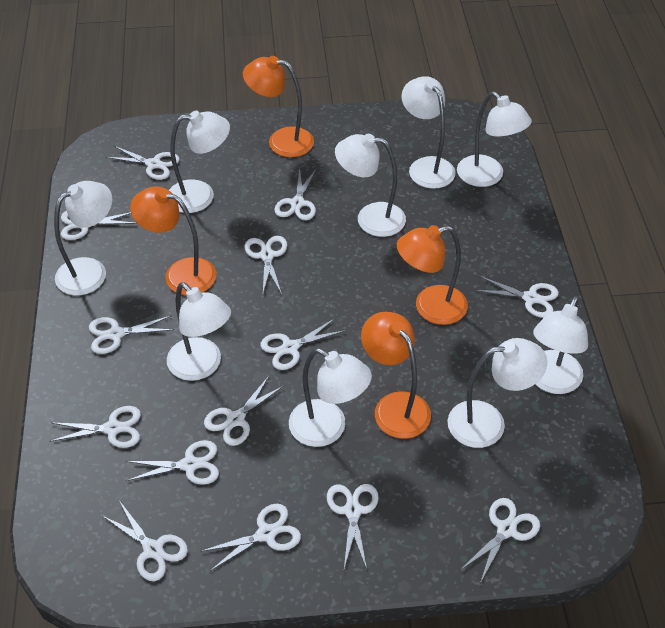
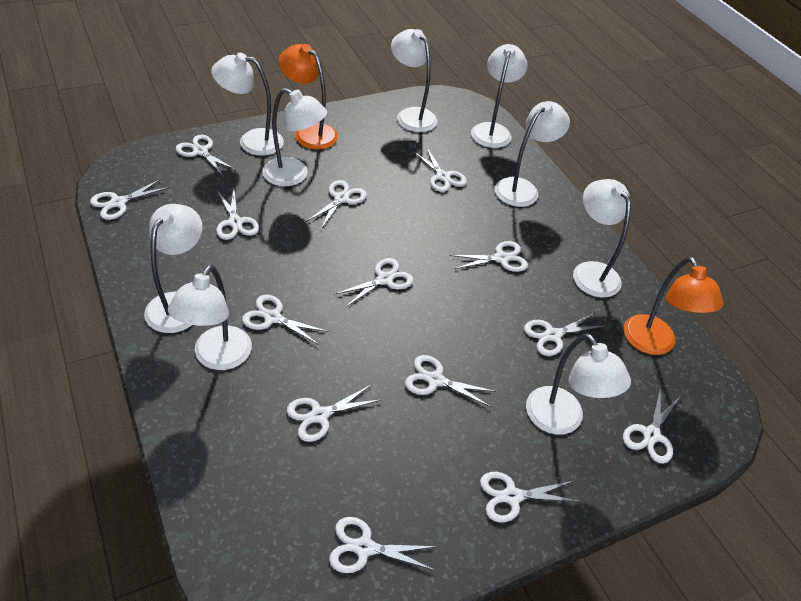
orange lamp: 4 -> 2

